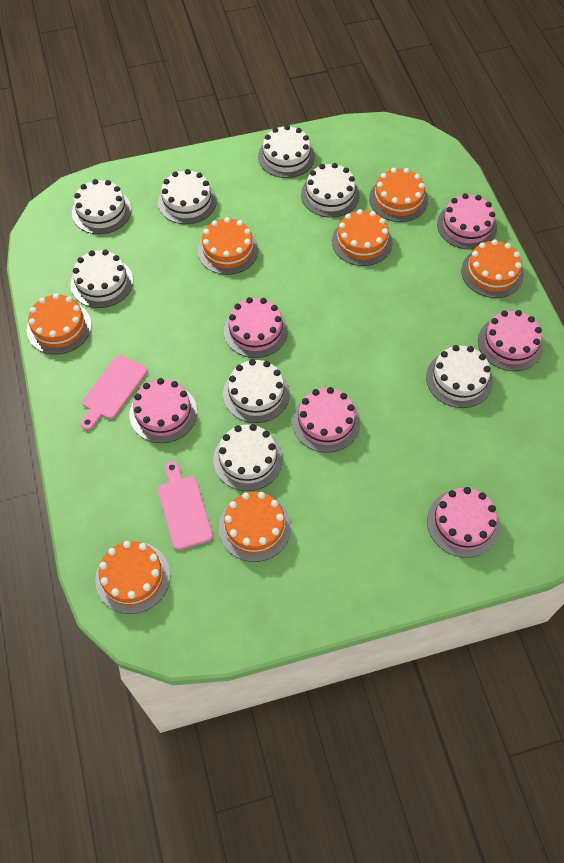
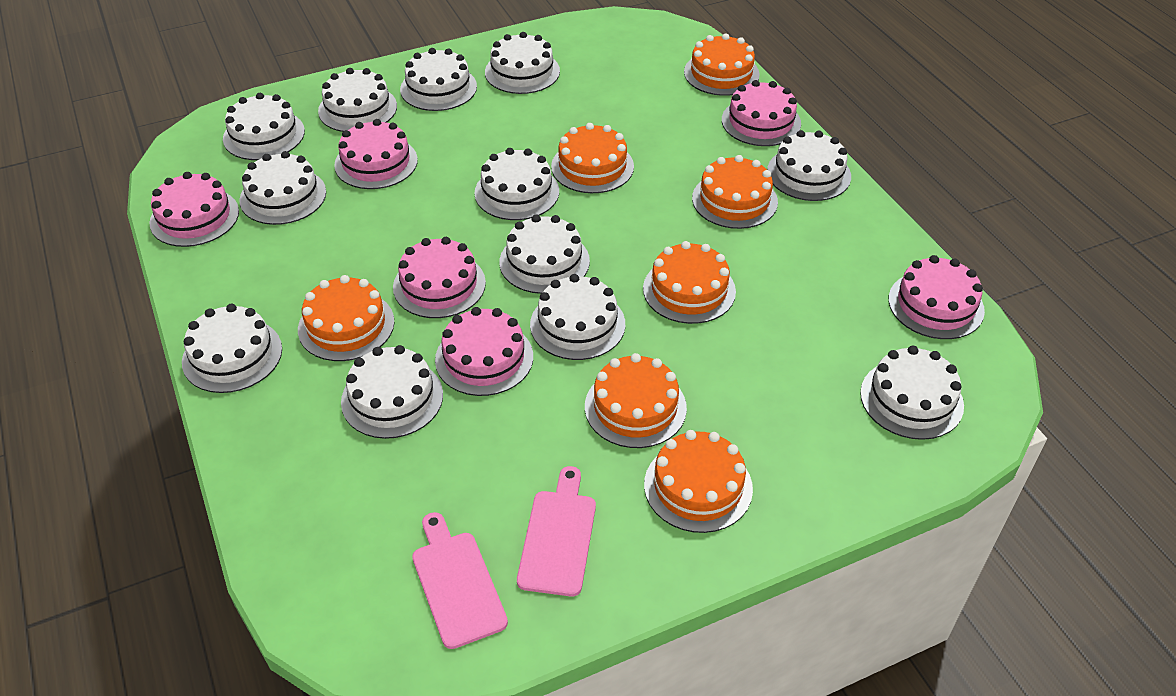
white cake: 8 -> 12

